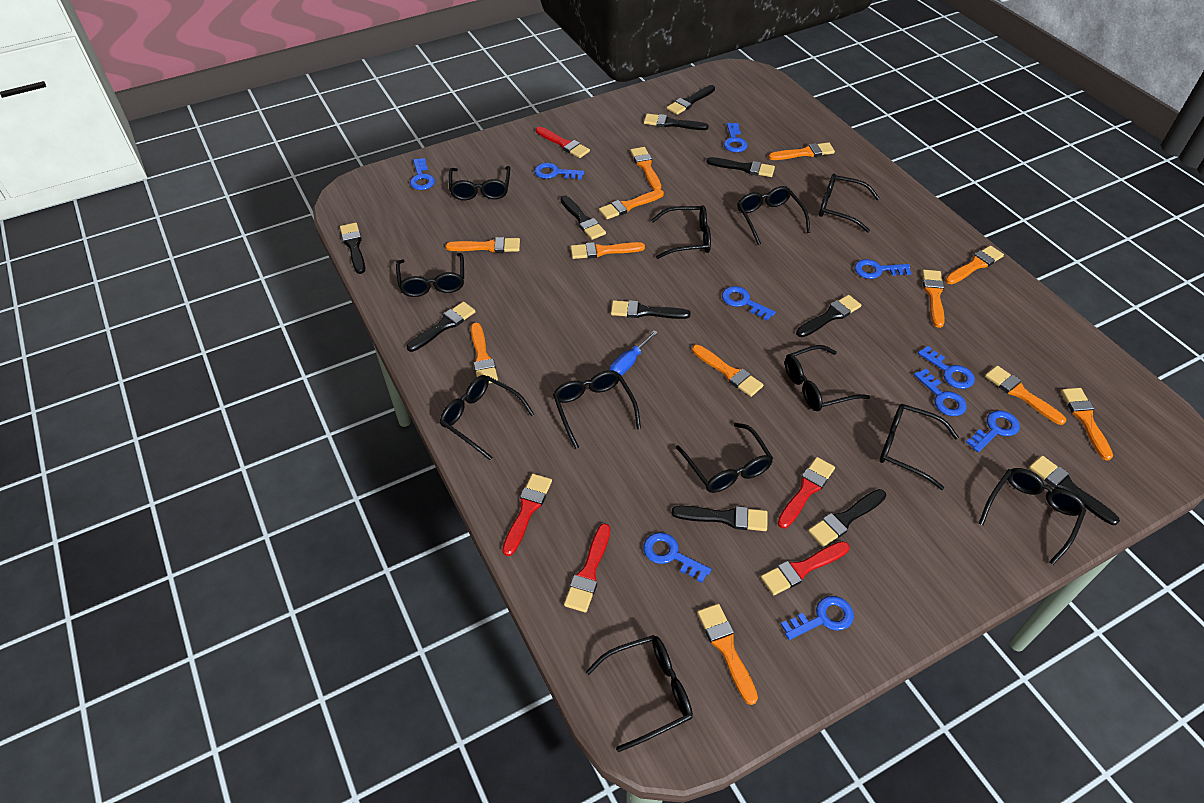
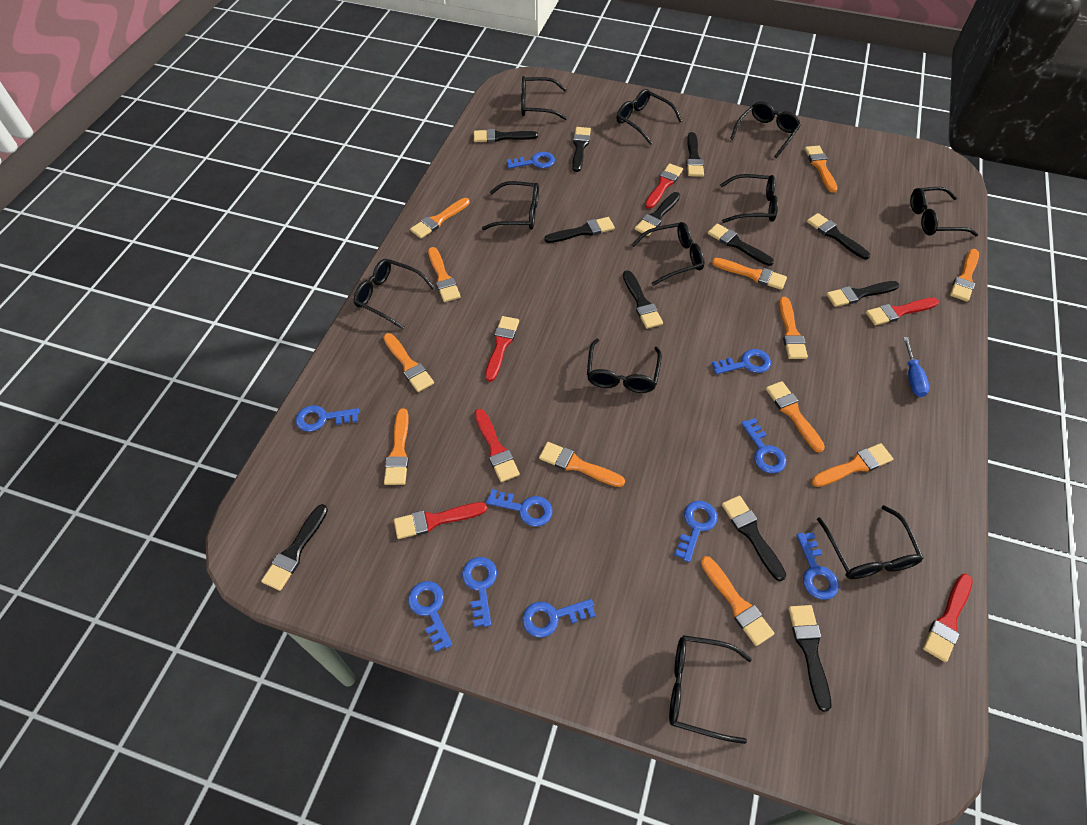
black brush: 11 -> 12
black glasses: 12 -> 11
red brush: 5 -> 6

